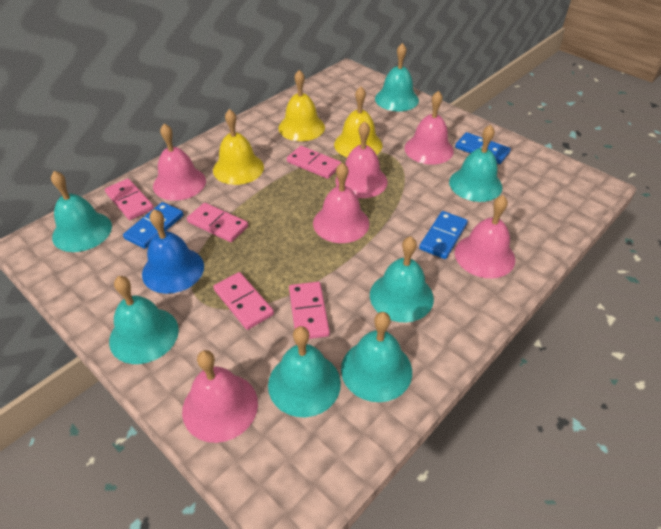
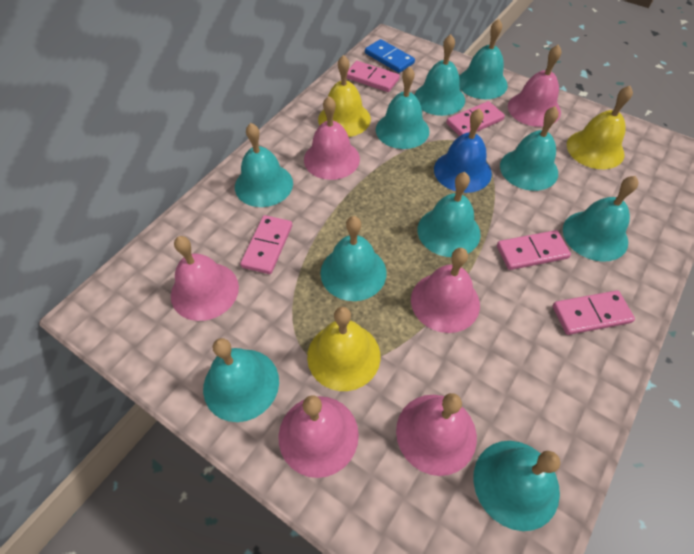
blue domino: 3 -> 1
turquoise bell: 7 -> 10

